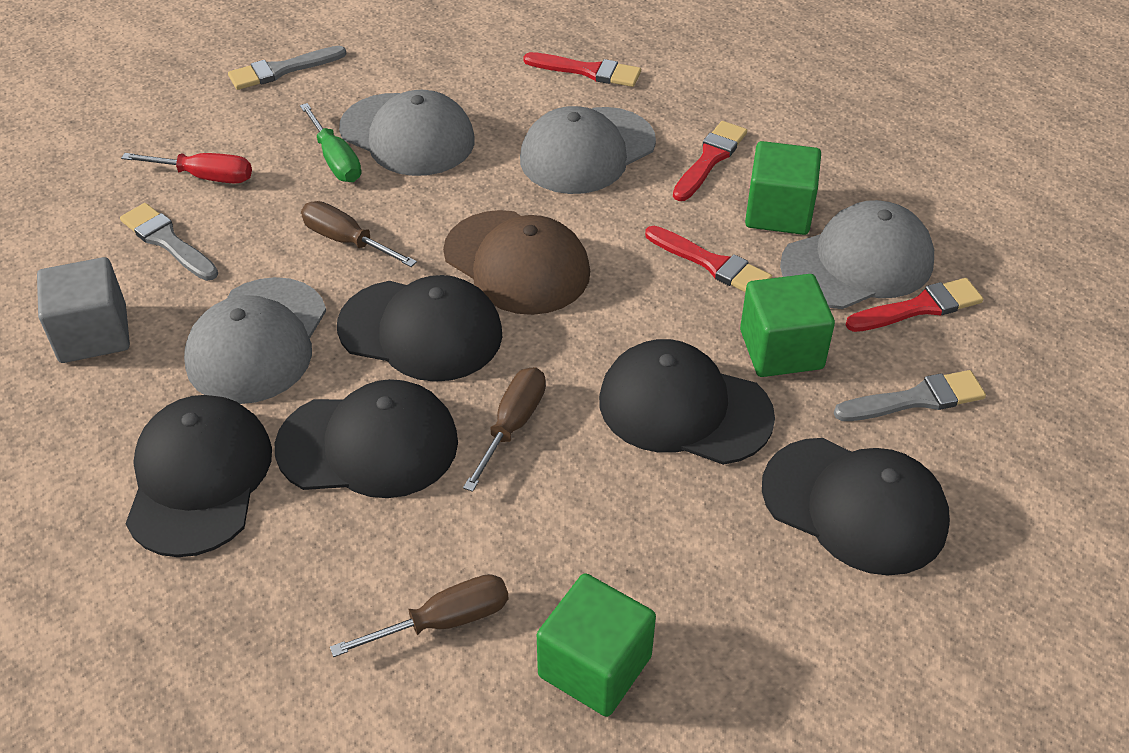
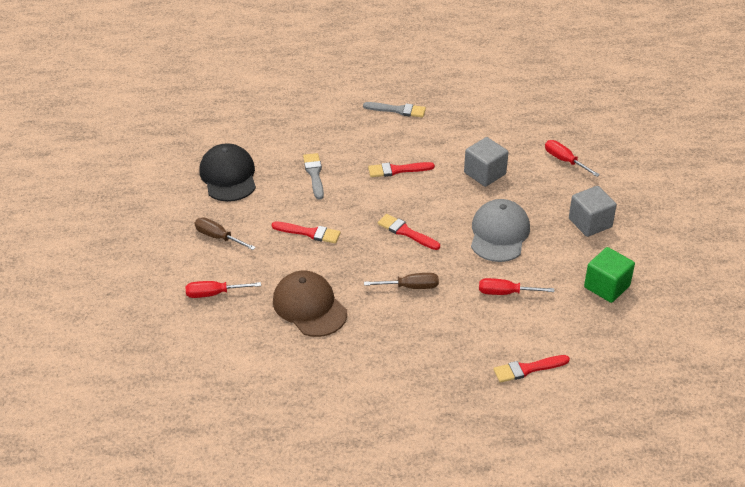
black cap: 5 -> 1
brown screwdriver: 3 -> 2
green cube: 3 -> 1
green screwdriver: 1 -> 0
grey brush: 3 -> 2
grey cap: 4 -> 1
grey cube: 1 -> 2
red screwdriver: 1 -> 3

